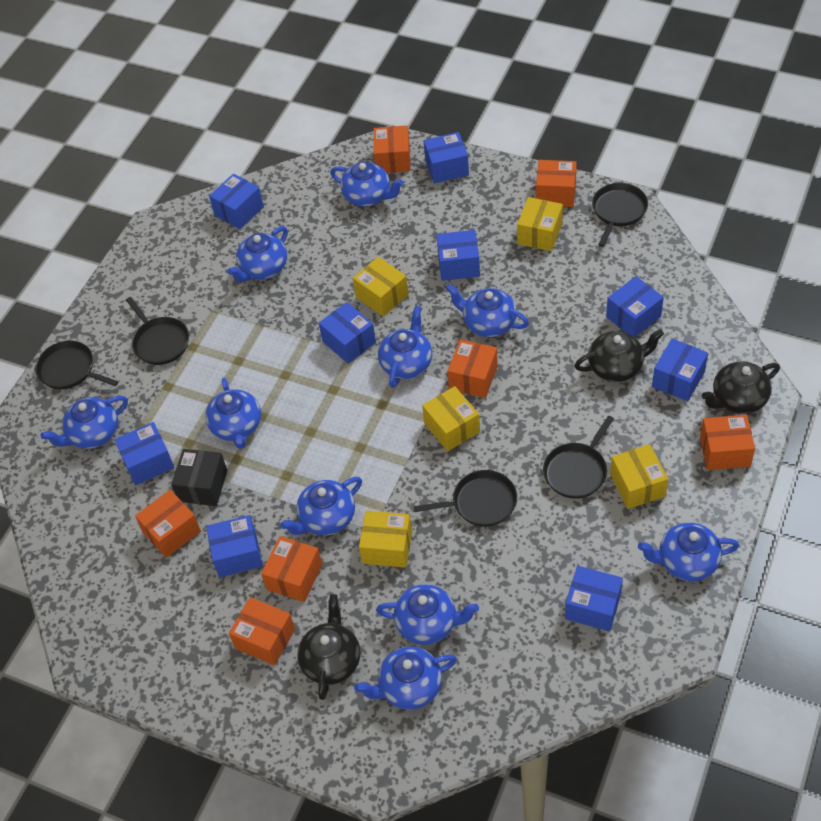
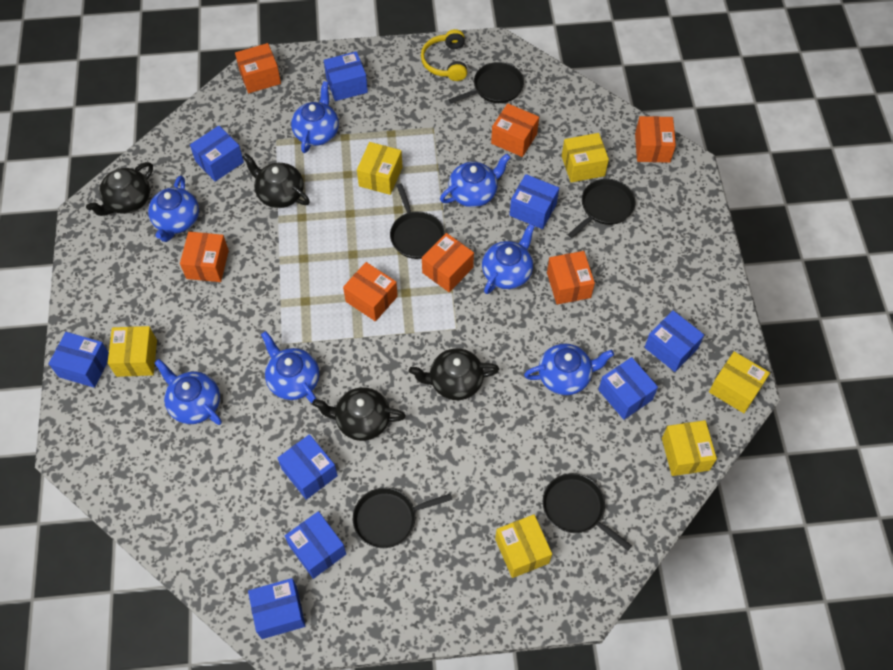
black box: 1 -> 0
black teapot: 3 -> 4
blue teapot: 10 -> 7
yellow box: 5 -> 6
yellow headphones: 0 -> 1

